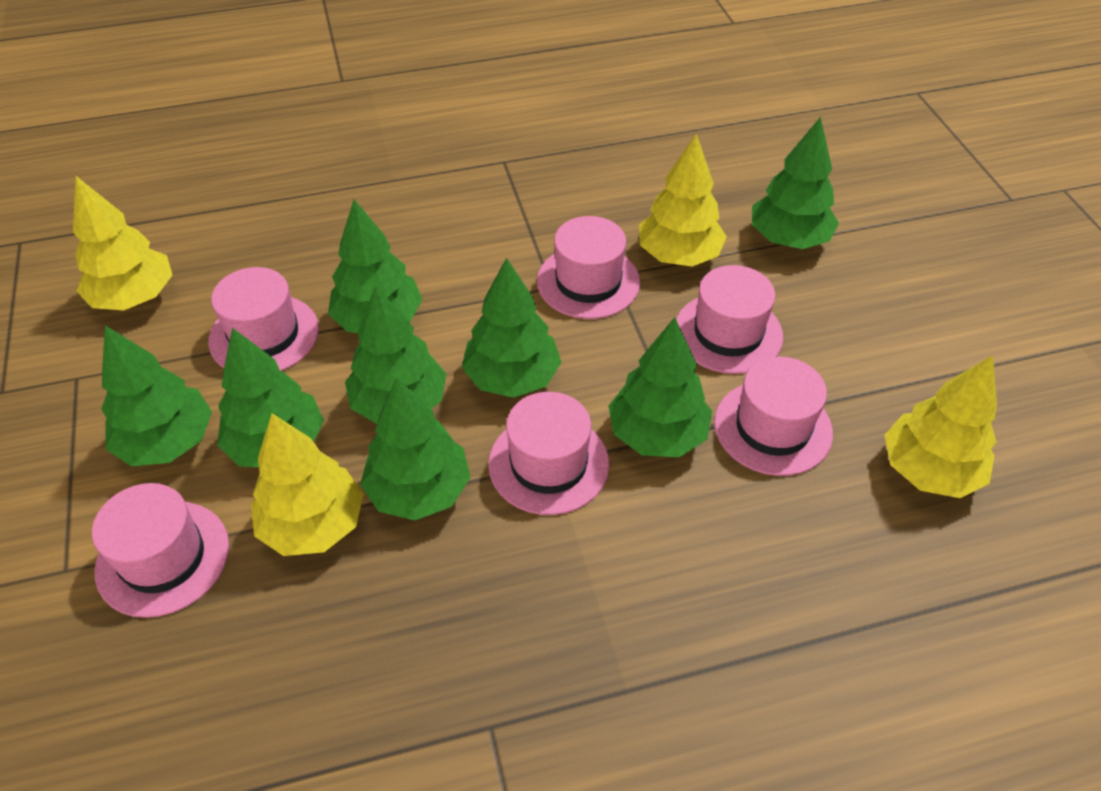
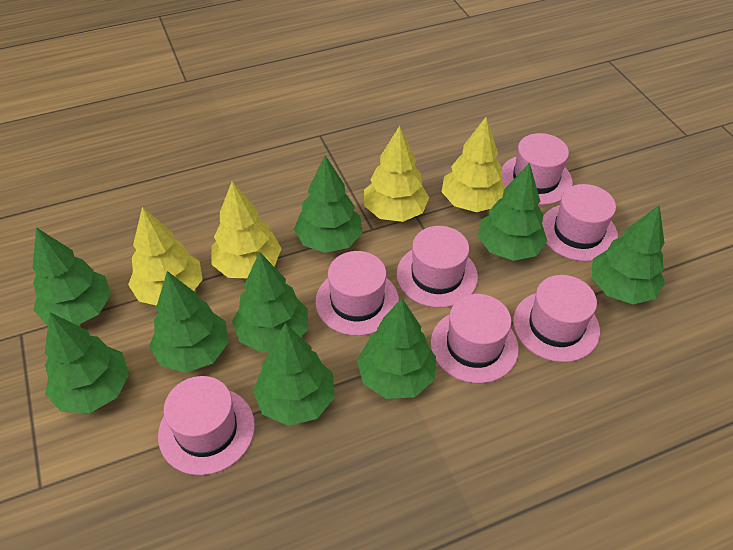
green tree: 8 -> 9
pink hat: 6 -> 7

